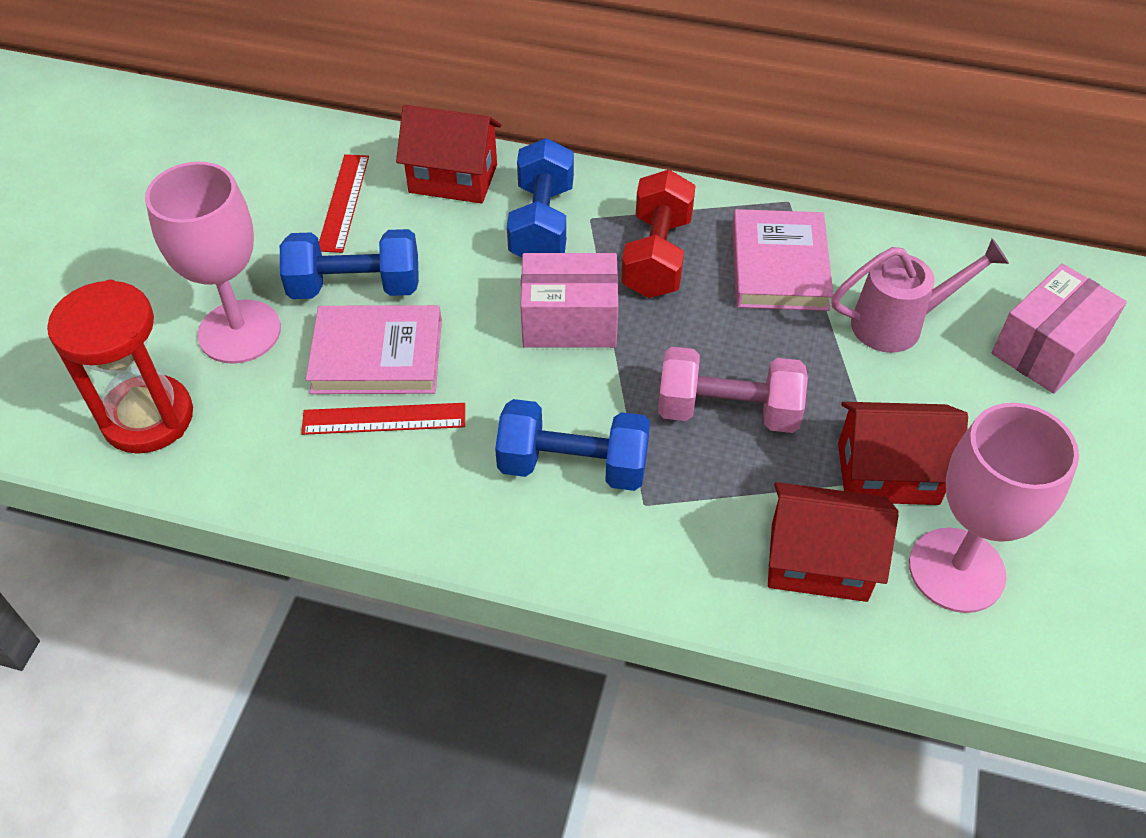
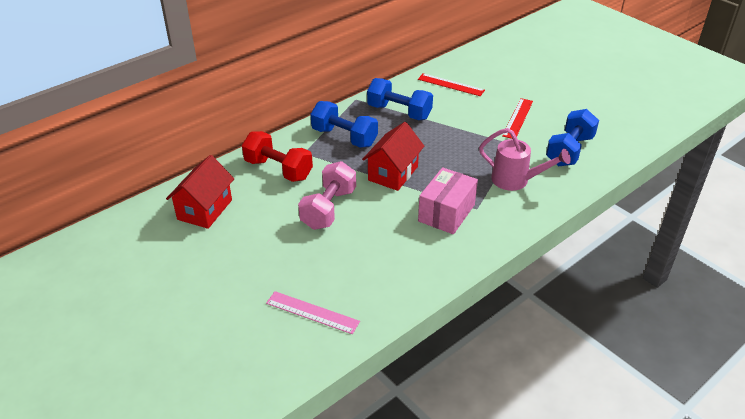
pink book: 2 -> 0
pink box: 2 -> 1
pink goblet: 2 -> 0
pink ruler: 0 -> 1
red hourglass: 1 -> 0
red house: 3 -> 2

